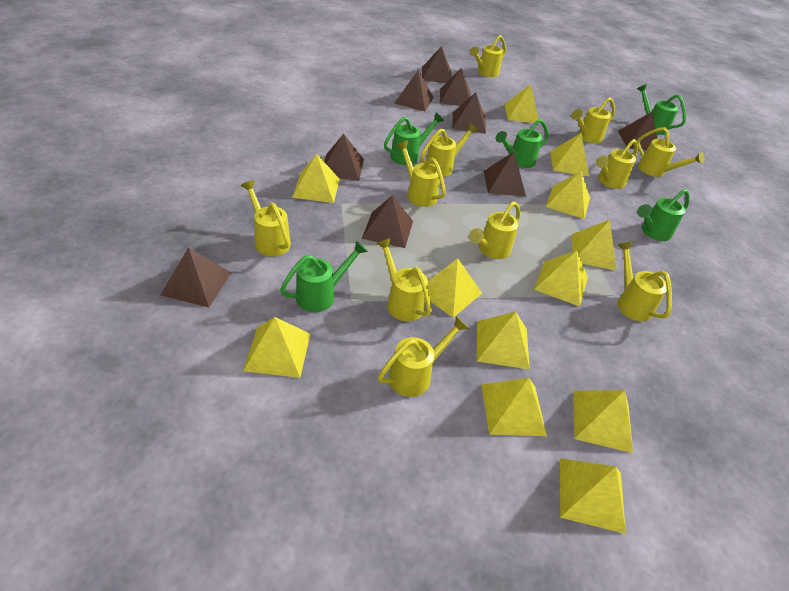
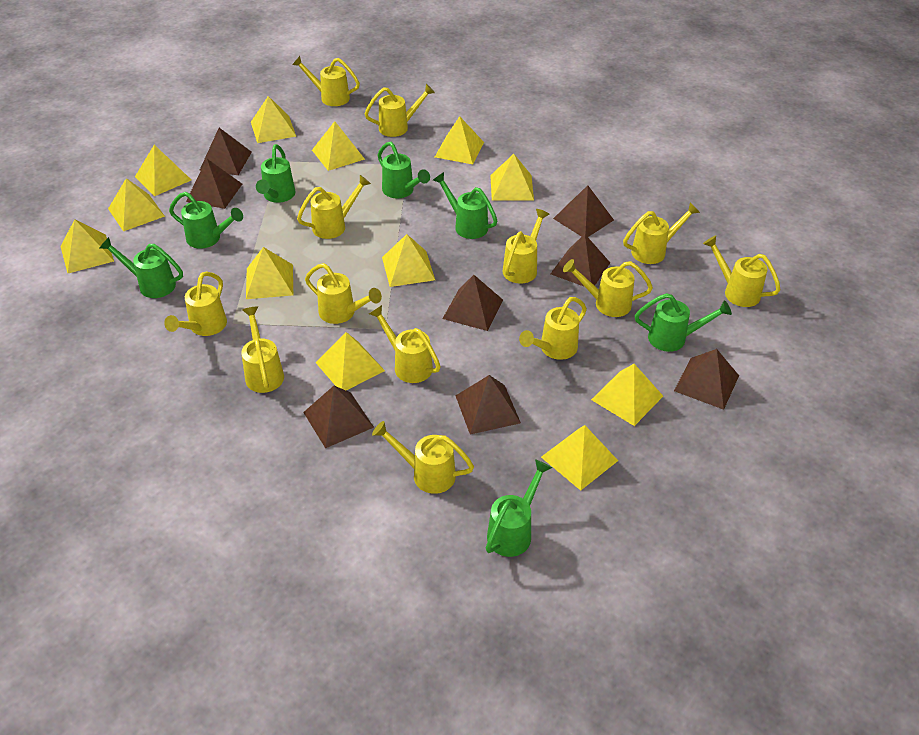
brown pyramid: 9 -> 8
green watering can: 5 -> 7
yellow watering can: 11 -> 13

